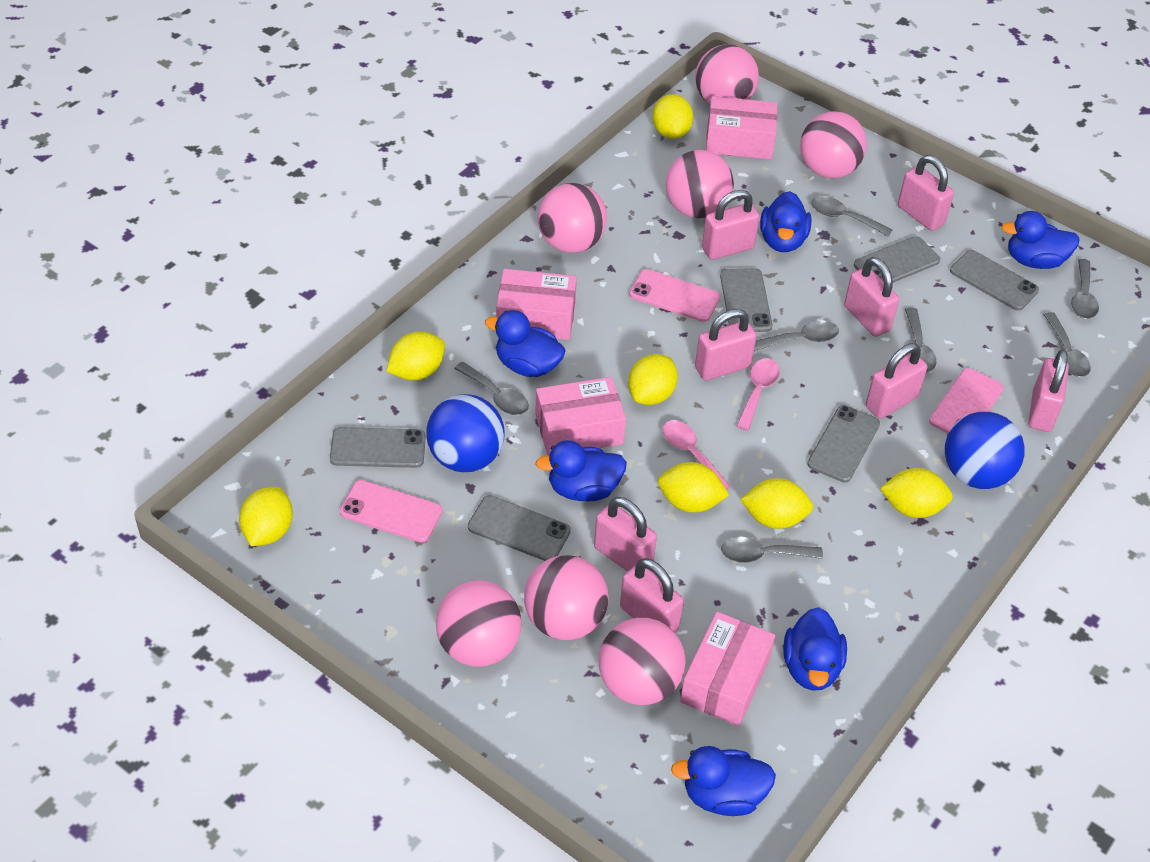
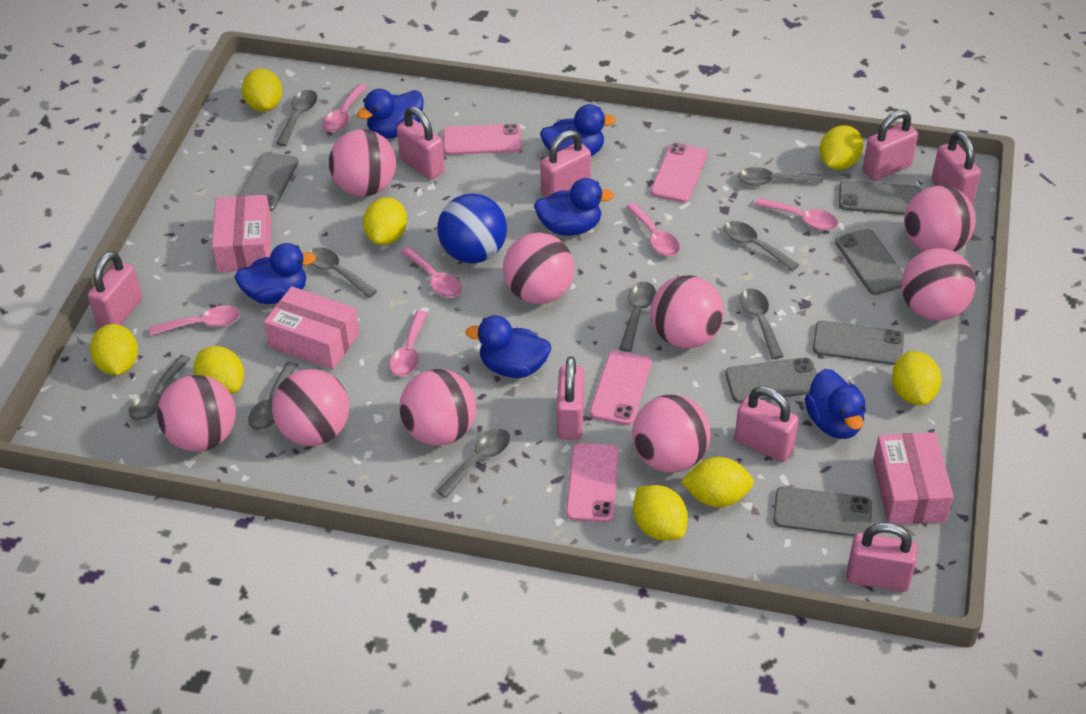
blue ball: 2 -> 1
grey spoon: 7 -> 9
pink ball: 7 -> 9
pink box: 4 -> 3
pink phone: 3 -> 4
pink spoon: 2 -> 6
yellow lemon: 7 -> 8

